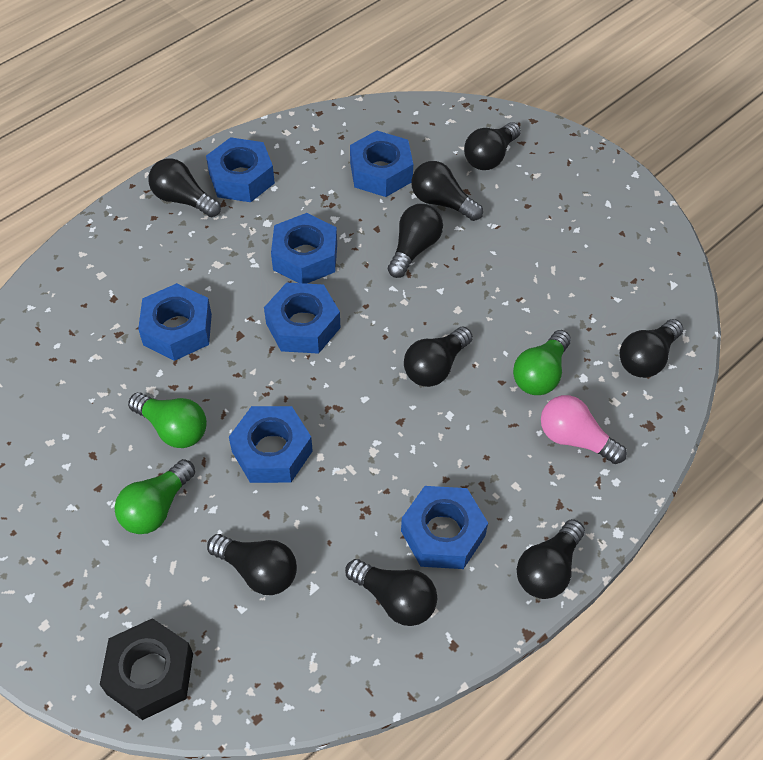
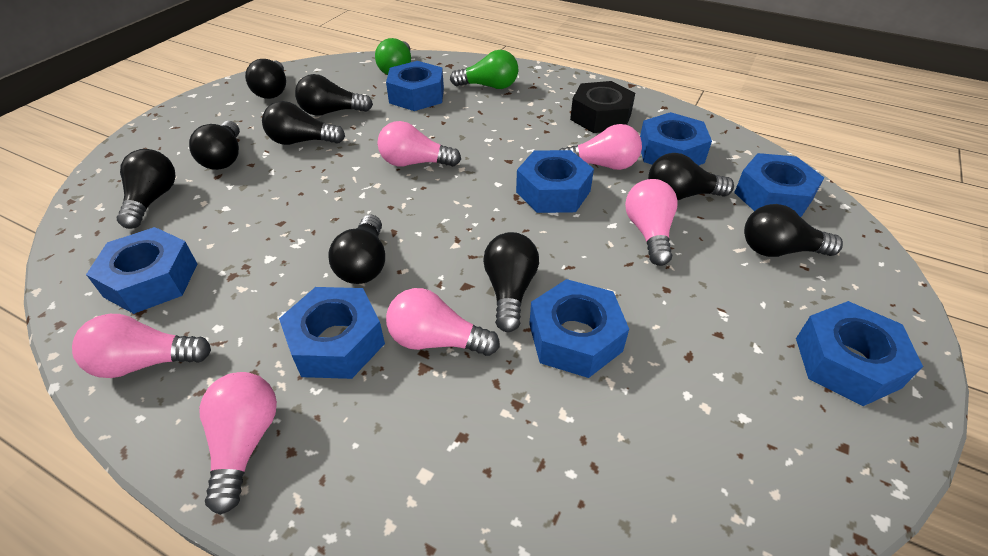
blue nut: 7 -> 8
green light bulb: 3 -> 2
pink light bulb: 1 -> 6

